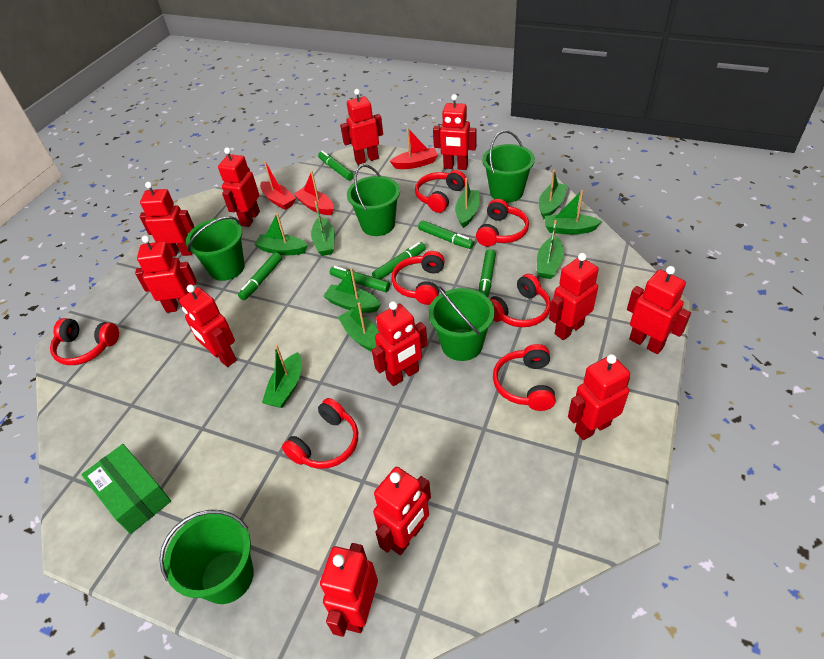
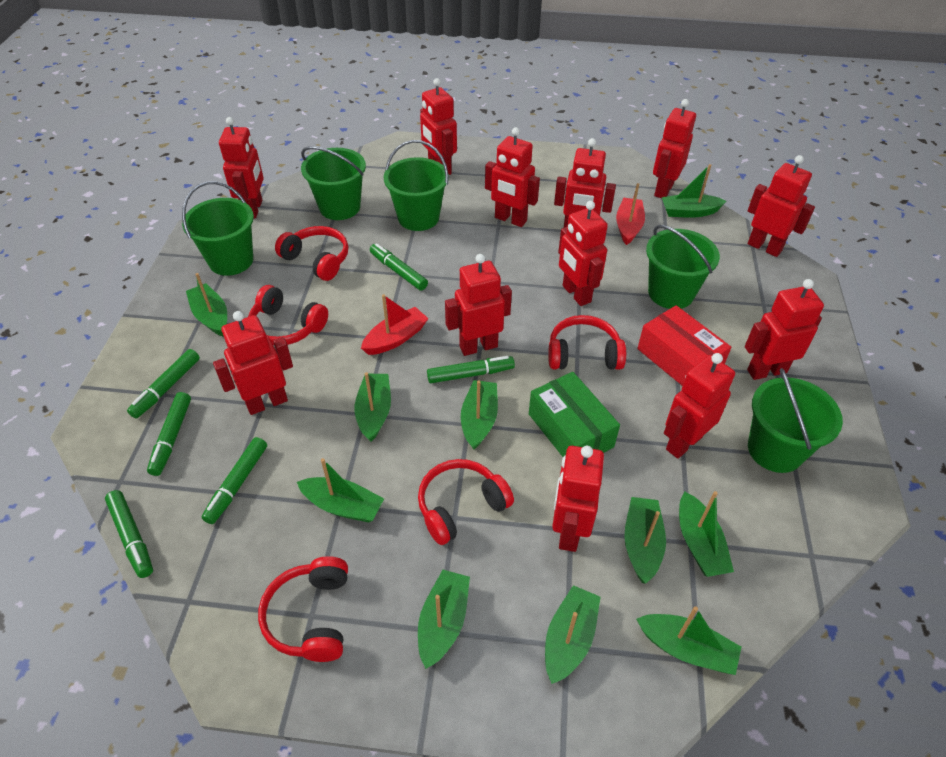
green boat: 9 -> 10
red boat: 3 -> 2
red box: 0 -> 1
red headphones: 7 -> 5

